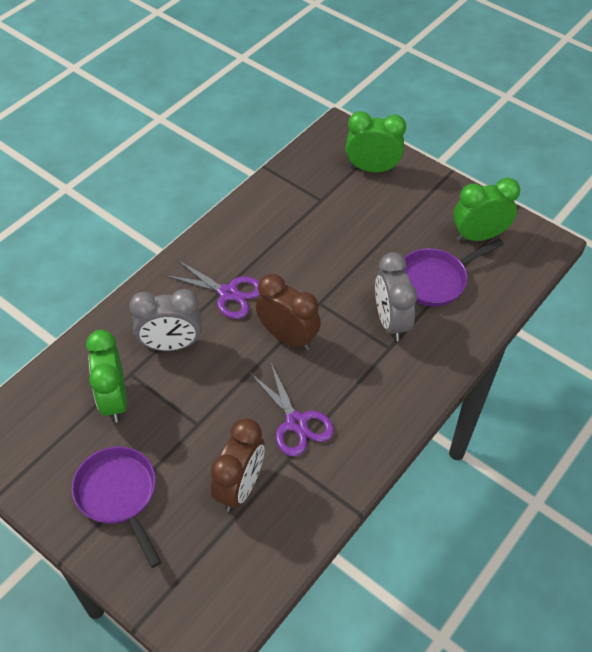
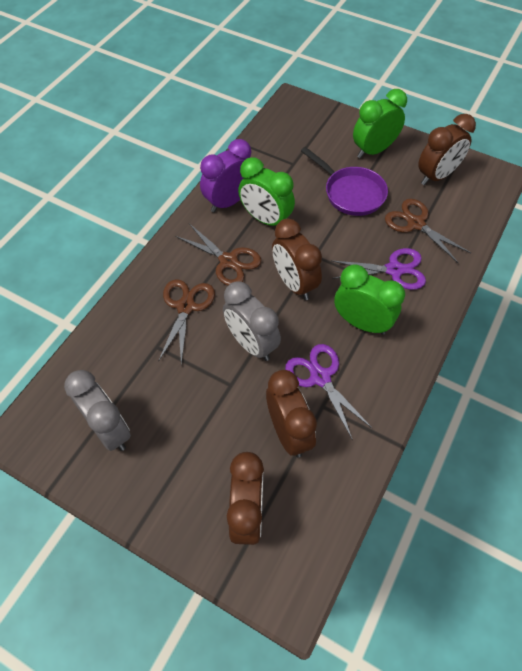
brown clock: 2 -> 4
brown scissors: 0 -> 3
purple clock: 0 -> 1
purple pan: 2 -> 1

